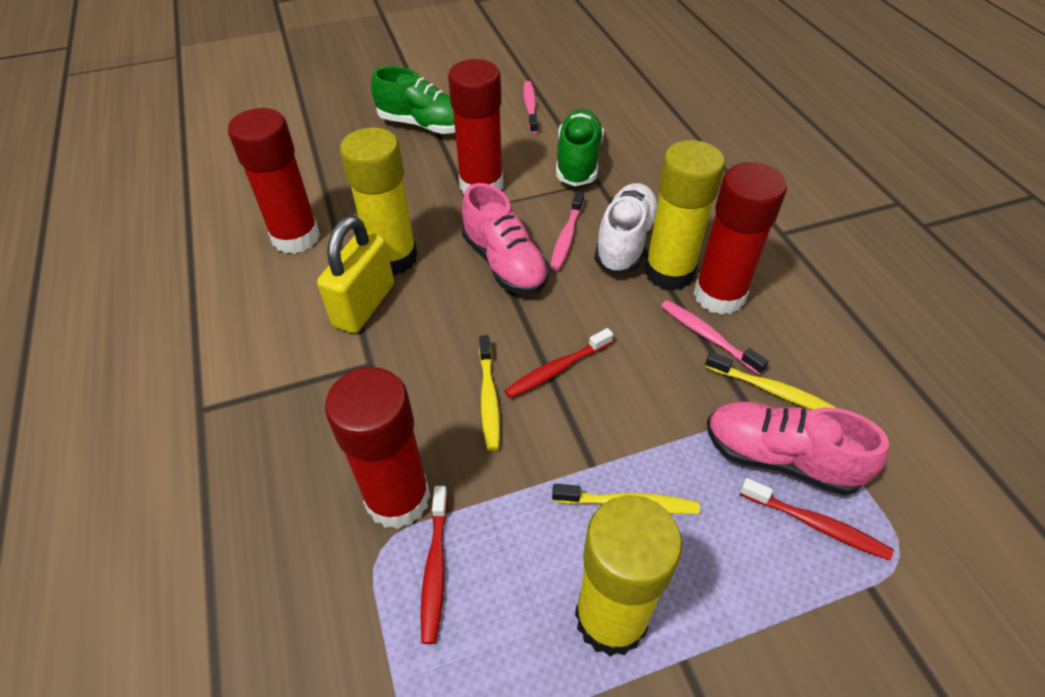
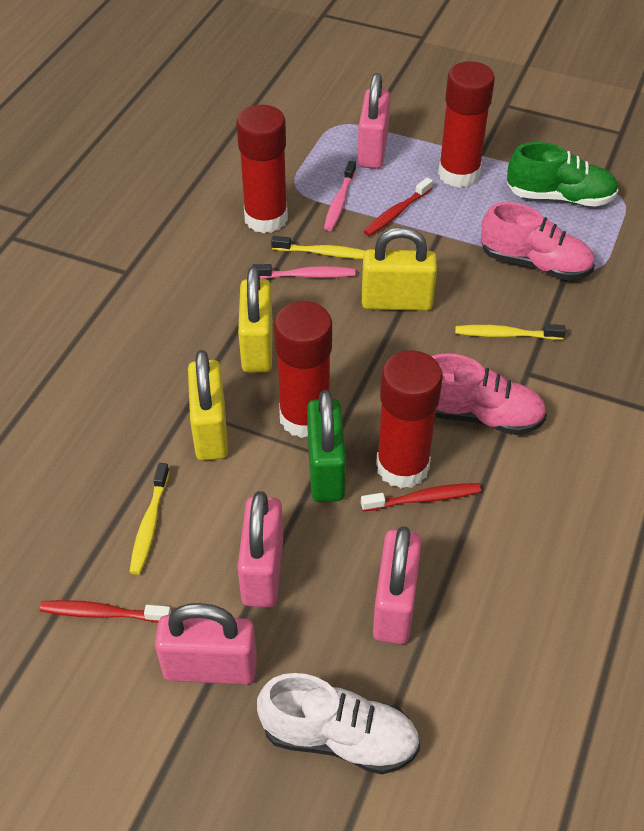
green padlock: 0 -> 1
green shoe: 2 -> 1
pink padlock: 0 -> 4
pink toothbrush: 3 -> 2
yellow glue stick: 3 -> 0
yellow padlock: 1 -> 3

